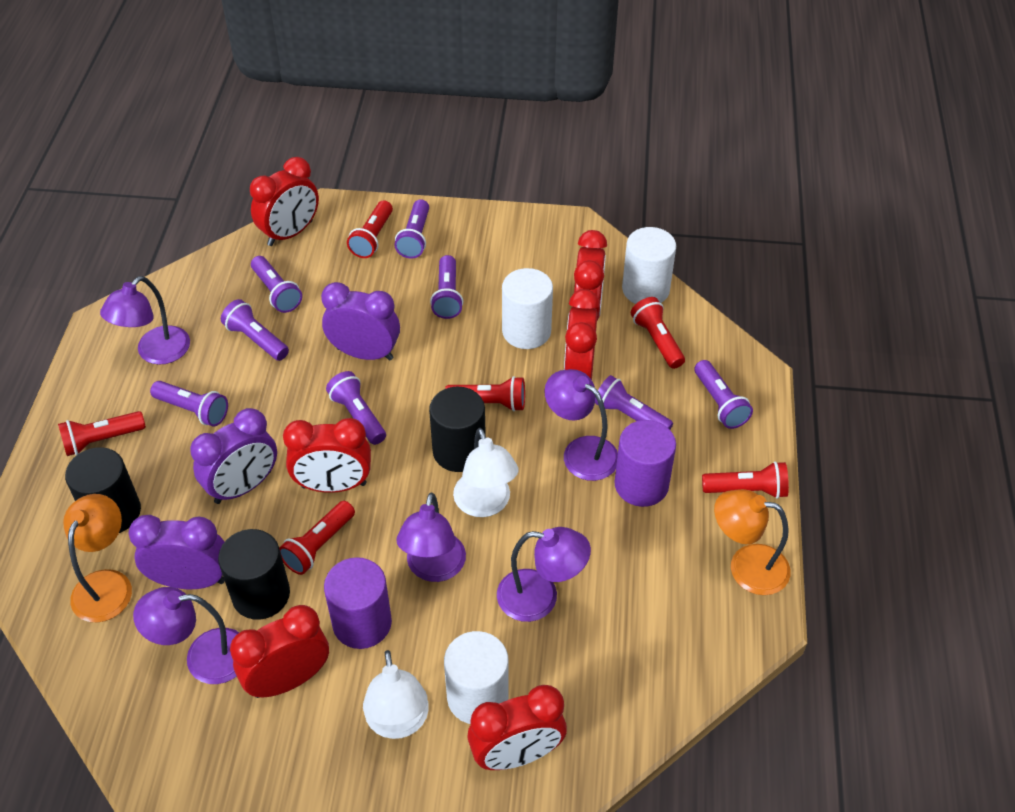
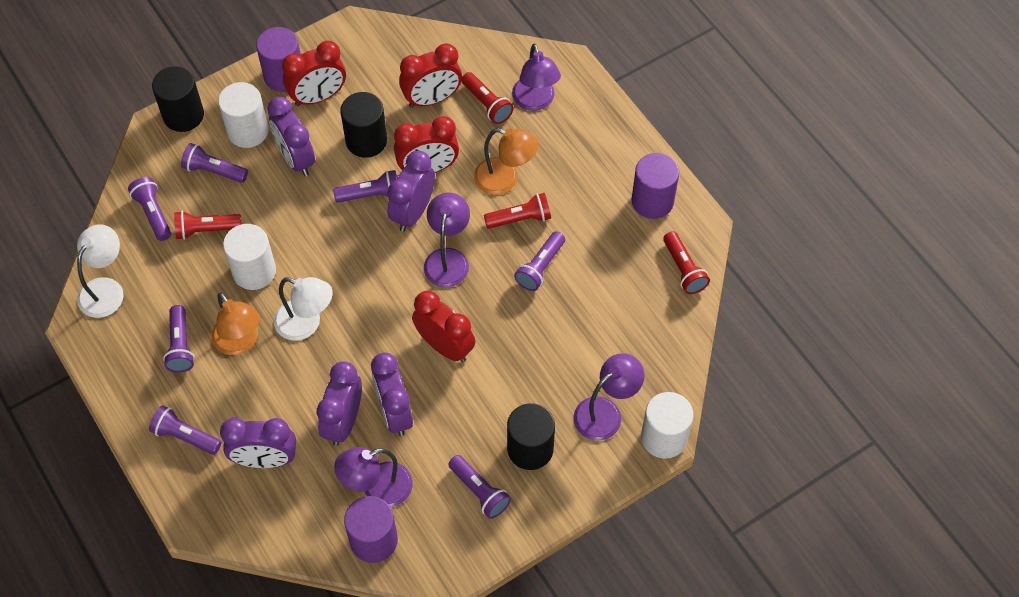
purple clock: 3 -> 5
purple cylinder: 2 -> 3
purple flashlight: 8 -> 7
purple lamp: 5 -> 4
red clock: 6 -> 4
red flashlight: 6 -> 4

